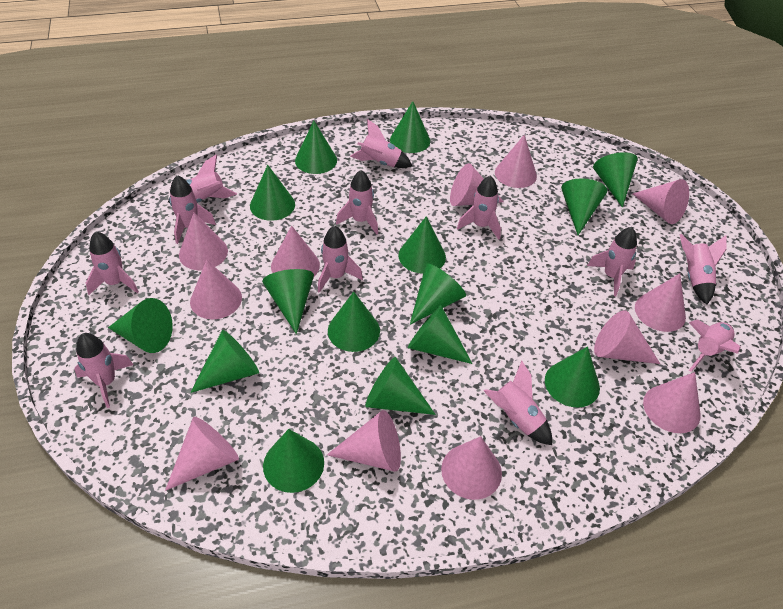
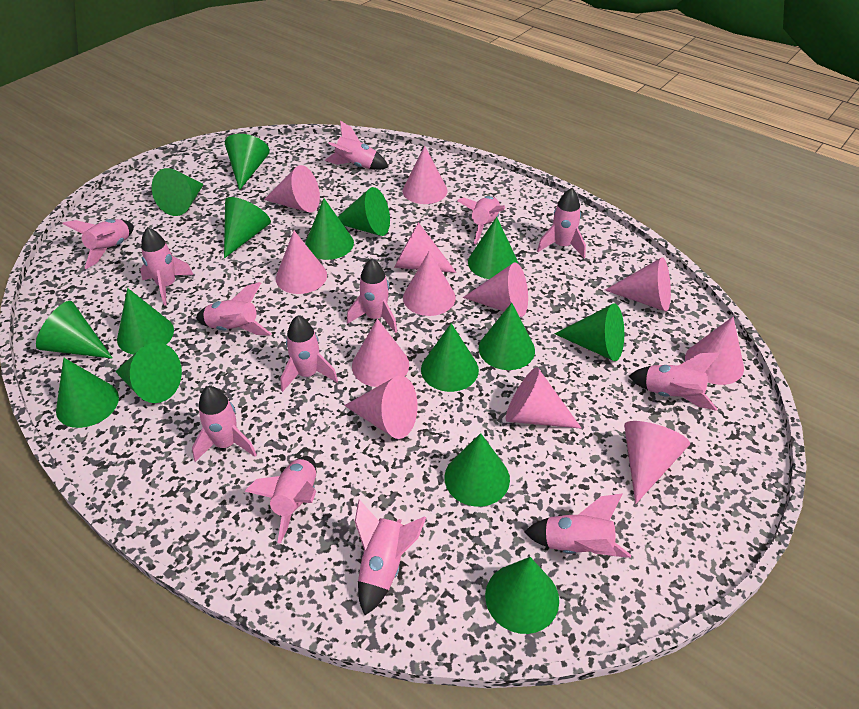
pink rocket: 12 -> 13

